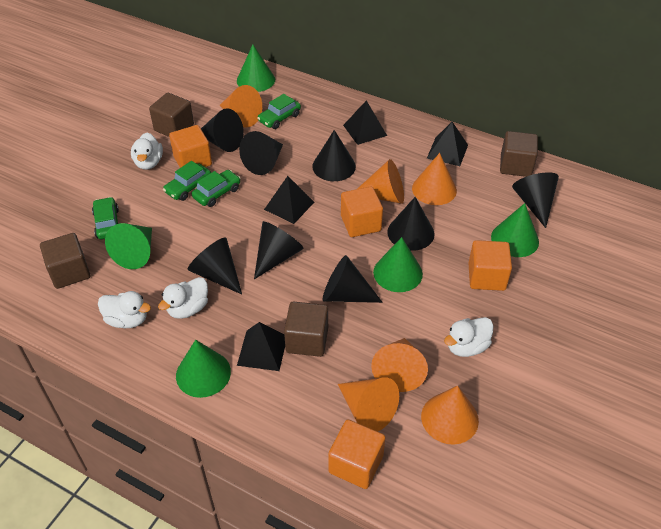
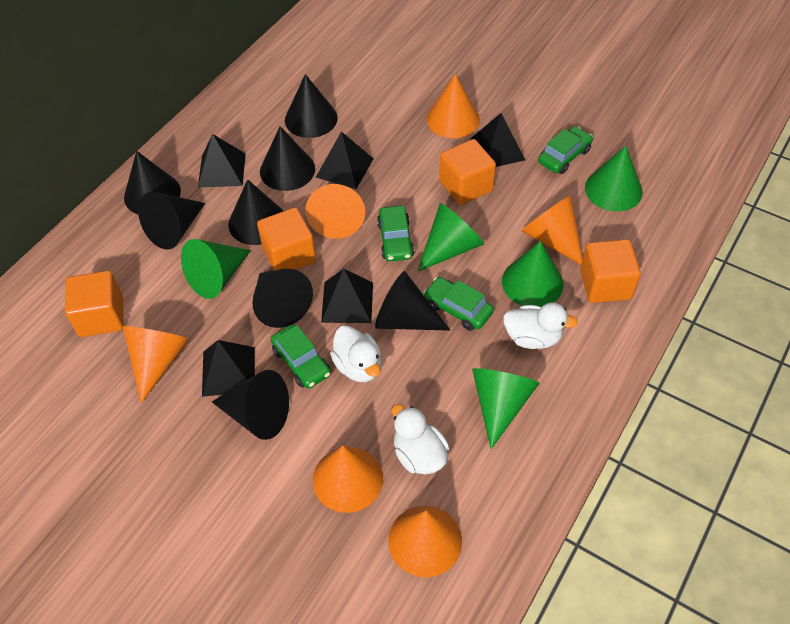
black pyramid: 4 -> 5
brown cube: 4 -> 0
white duck: 4 -> 3

